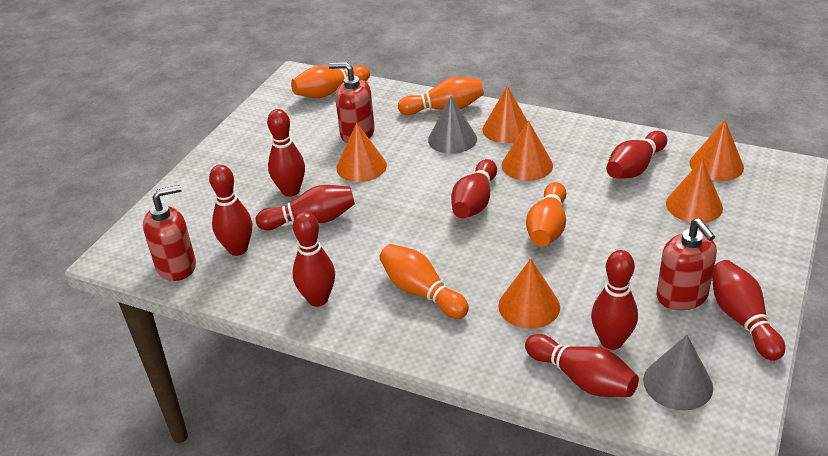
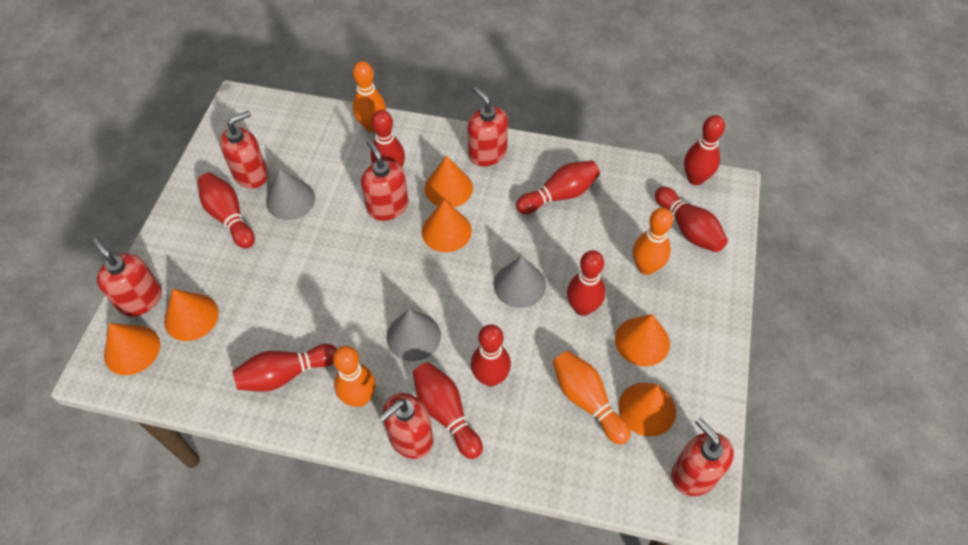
grey cone: 2 -> 3
red soap dispenser: 3 -> 6

